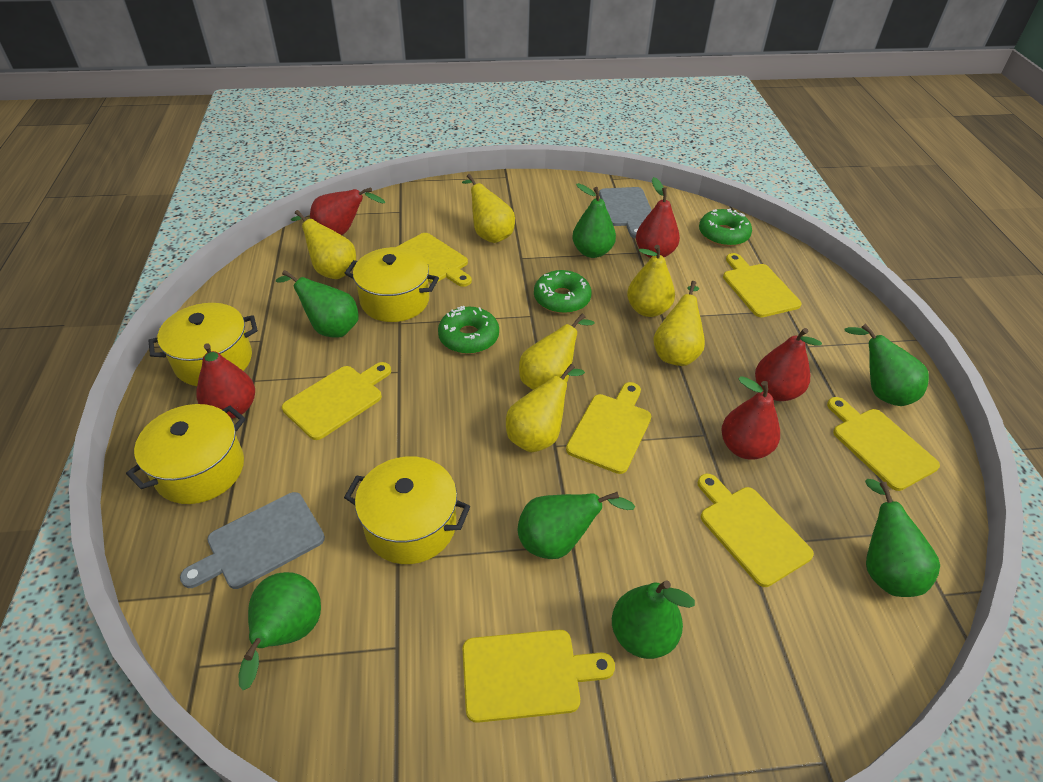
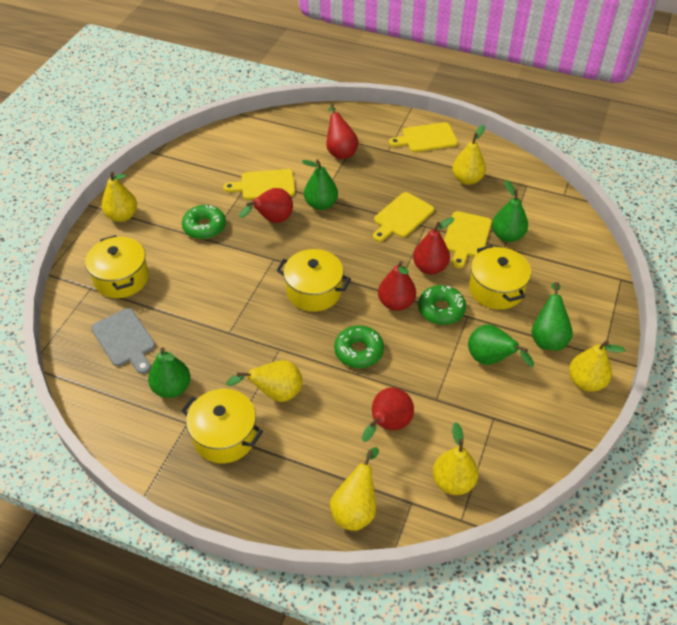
green pear: 7 -> 5
grey cutting board: 2 -> 1
yellow cutting board: 7 -> 4

